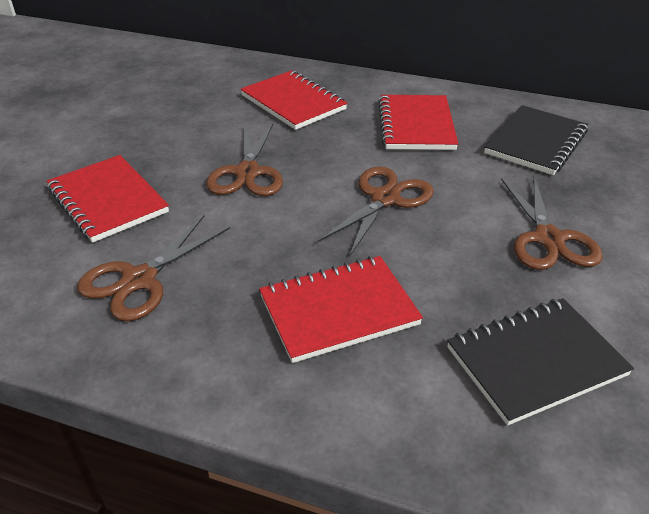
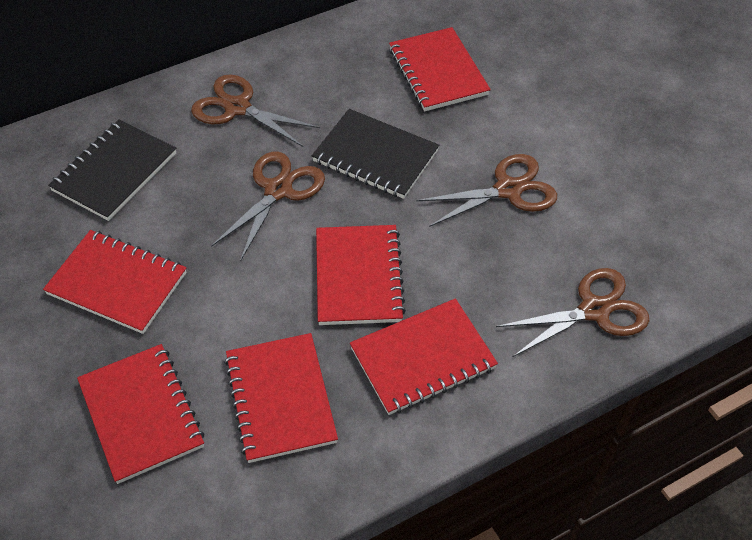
red notebook: 4 -> 6

